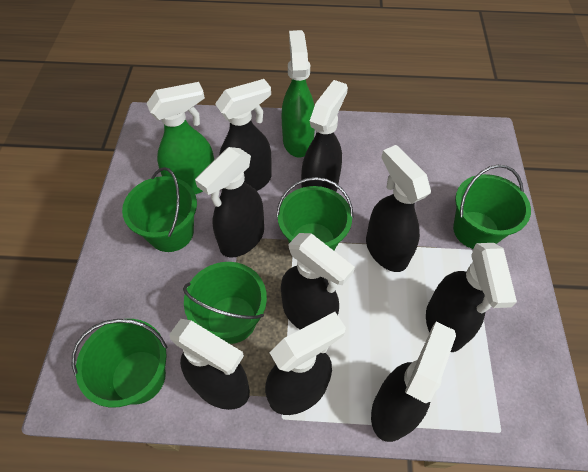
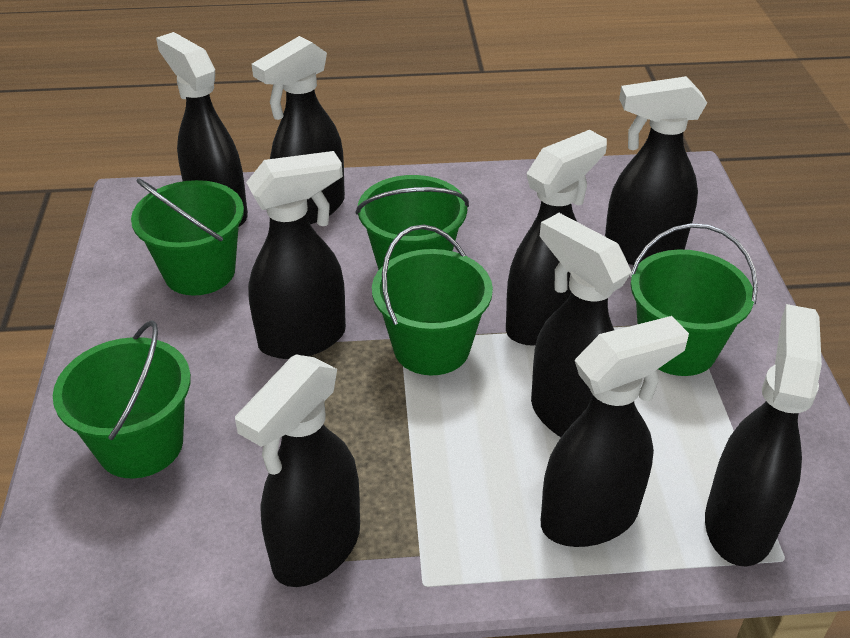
green spray bottle: 2 -> 0

